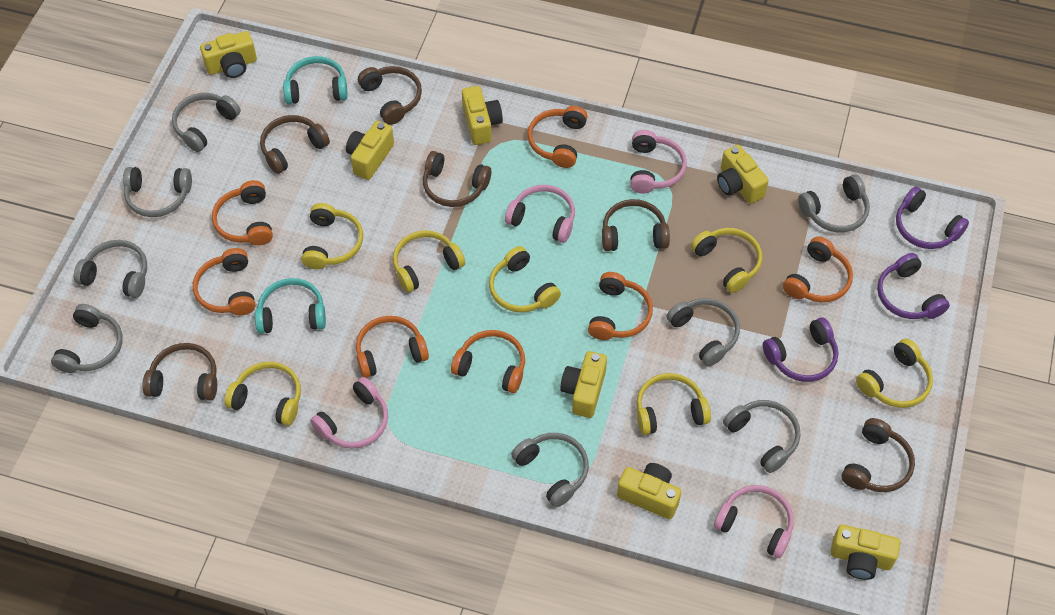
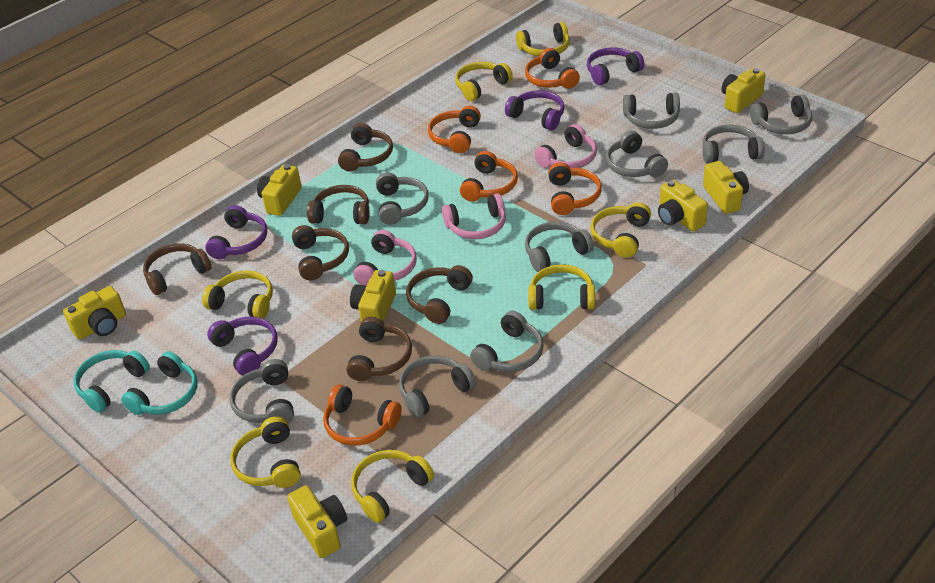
grey headphones: 8 -> 9
orange headphones: 7 -> 5
pink headphones: 4 -> 3
purple headphones: 3 -> 4

